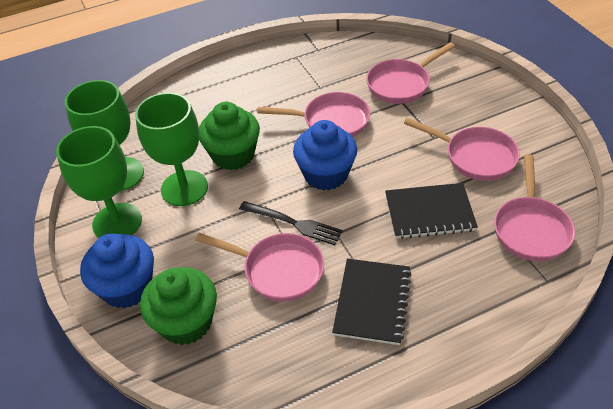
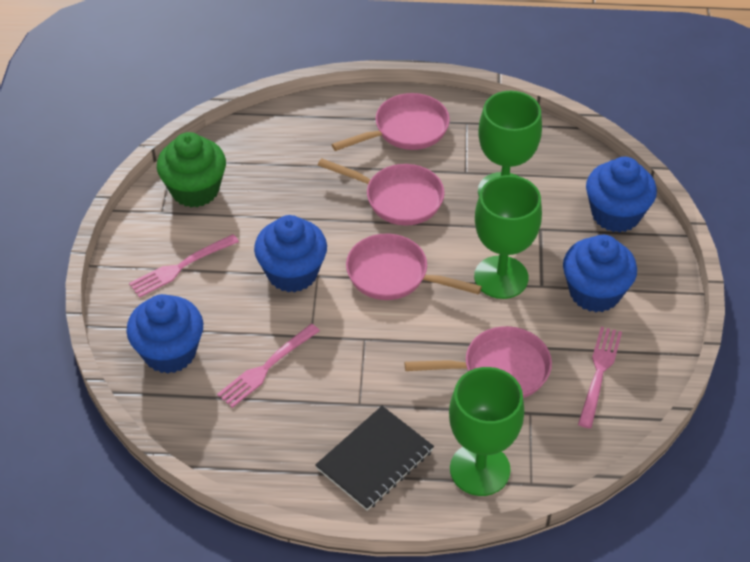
black fork: 1 -> 0
black notebook: 2 -> 1
blue cupcake: 2 -> 4
green cupcake: 2 -> 1
pink fork: 0 -> 3
pink pan: 5 -> 4

